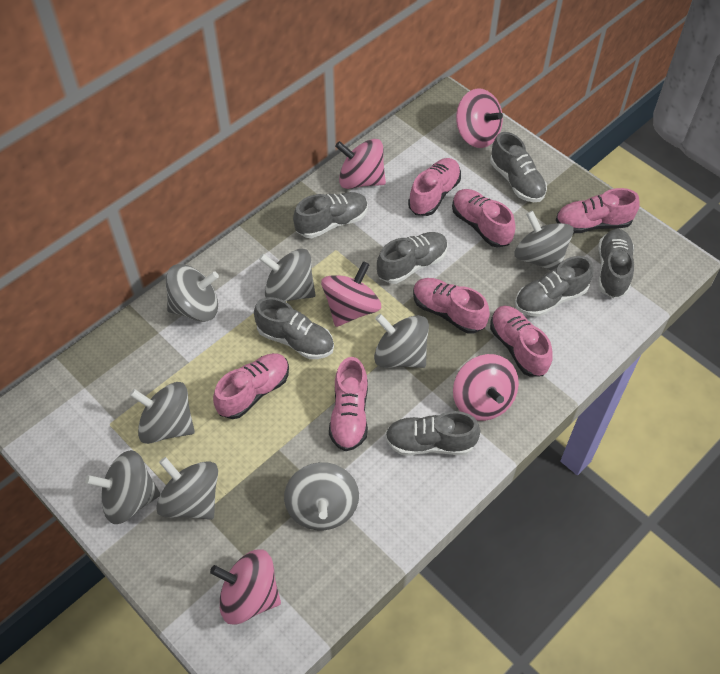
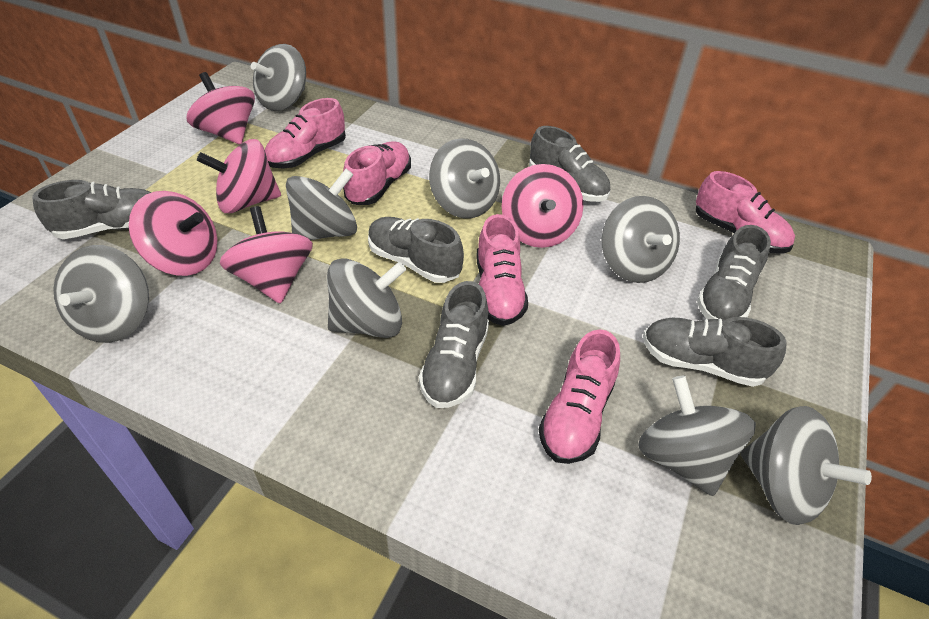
grey shoe: 7 -> 6
pink shoe: 7 -> 5

